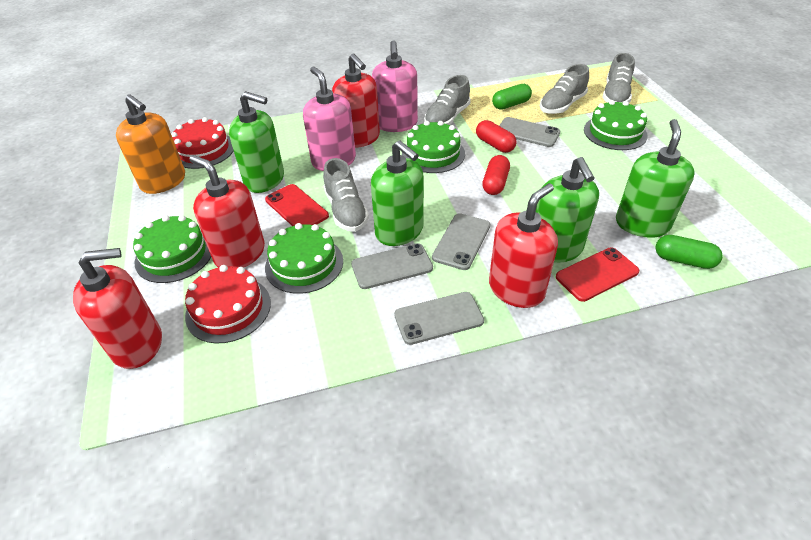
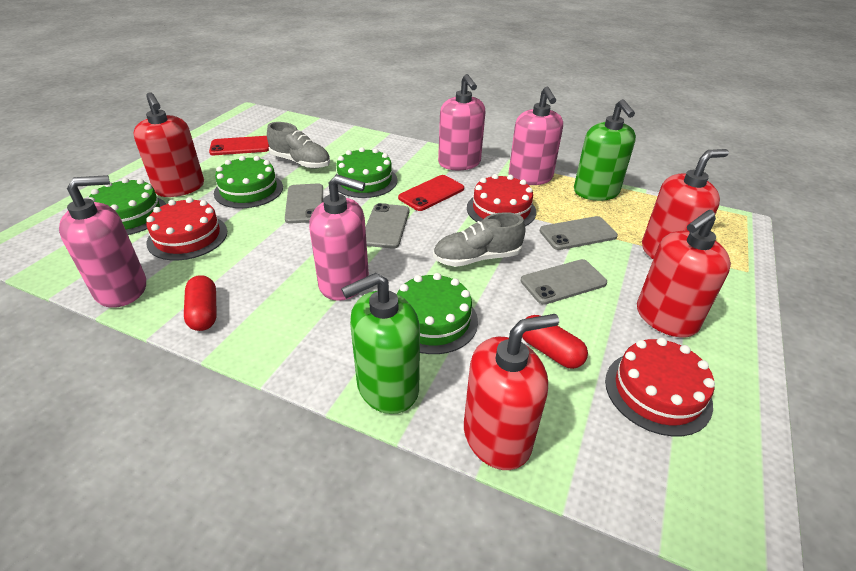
green capsule: 2 -> 0
green soap dispenser: 4 -> 2
grey shoe: 4 -> 2
orange soap dispenser: 1 -> 0
pink soap dispenser: 2 -> 4
red cake: 2 -> 3

